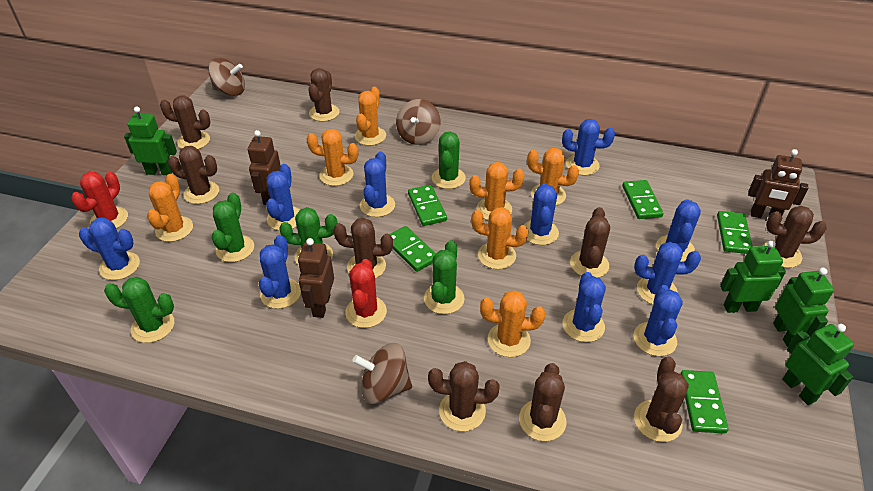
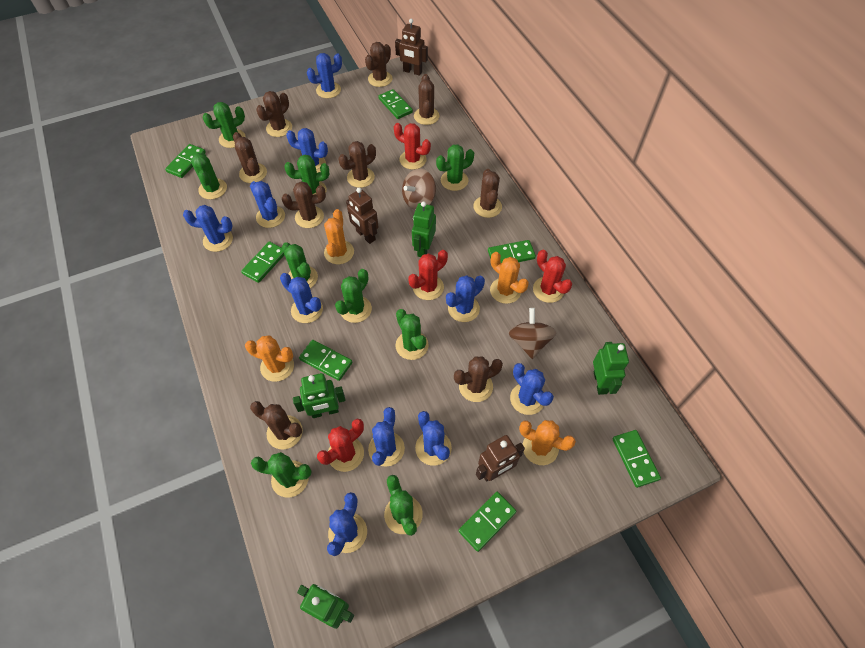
brown spinning top: 3 -> 2
green cactus: 5 -> 9
green domino: 5 -> 7
orange cactus: 7 -> 4
red cactus: 2 -> 4

